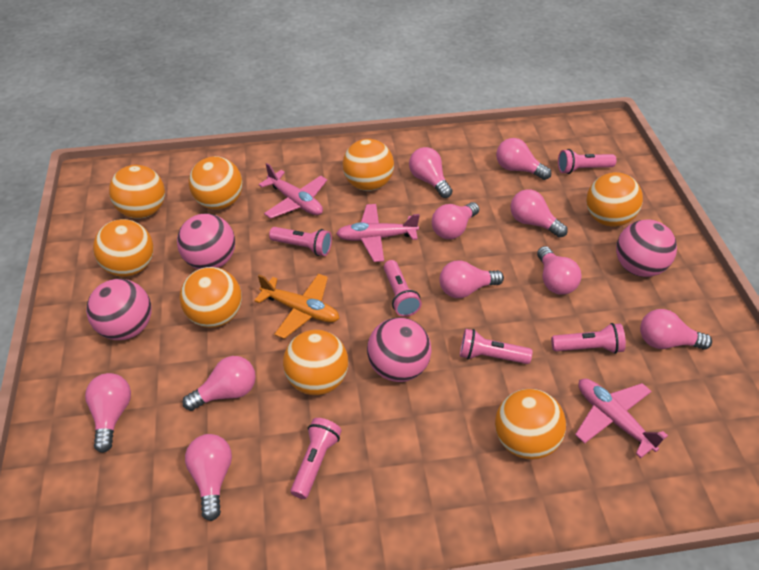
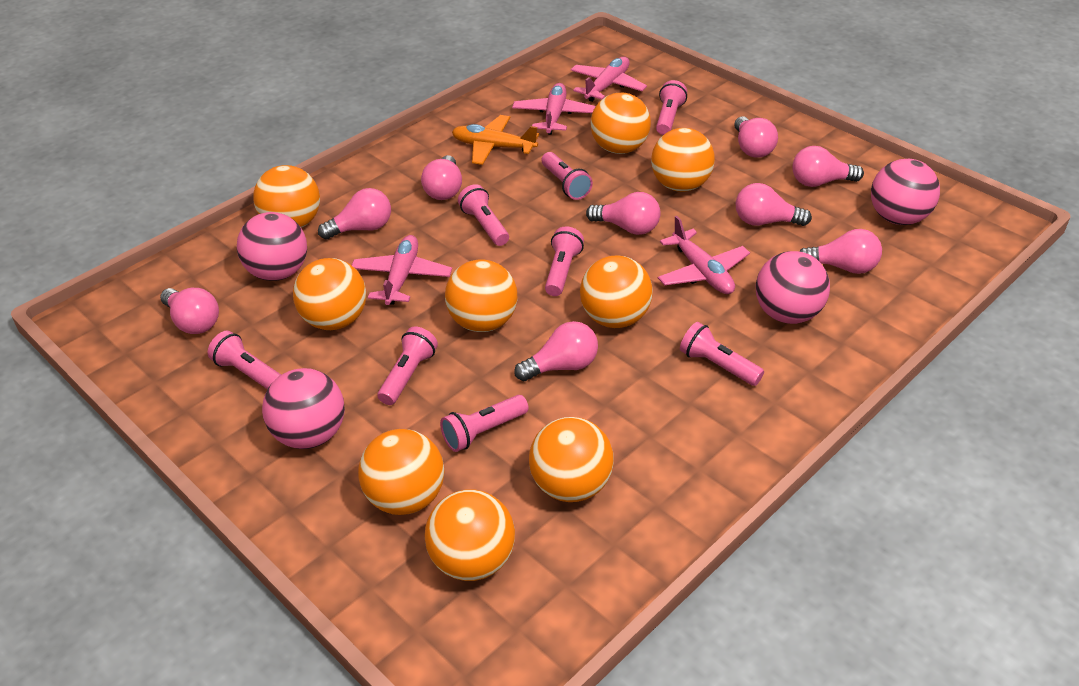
orange ball: 8 -> 9
pink flashlight: 6 -> 8
pink light bulb: 10 -> 9
pink plane: 3 -> 4

